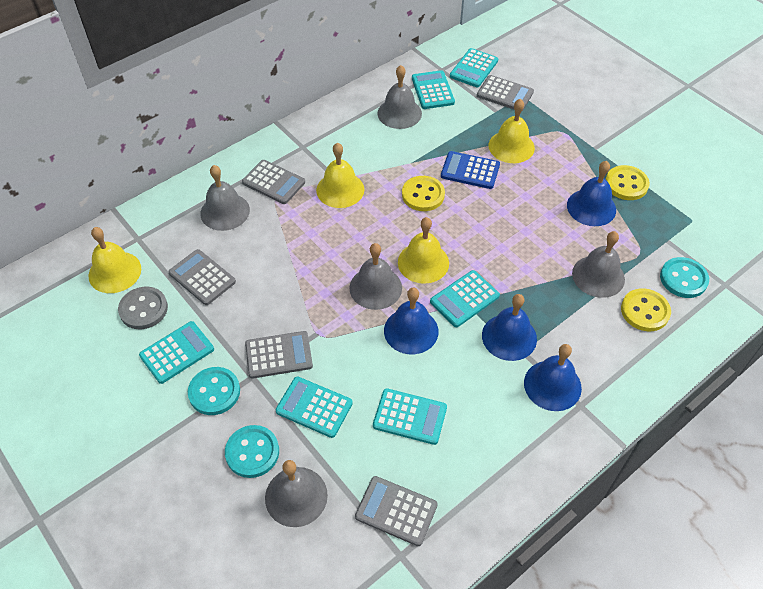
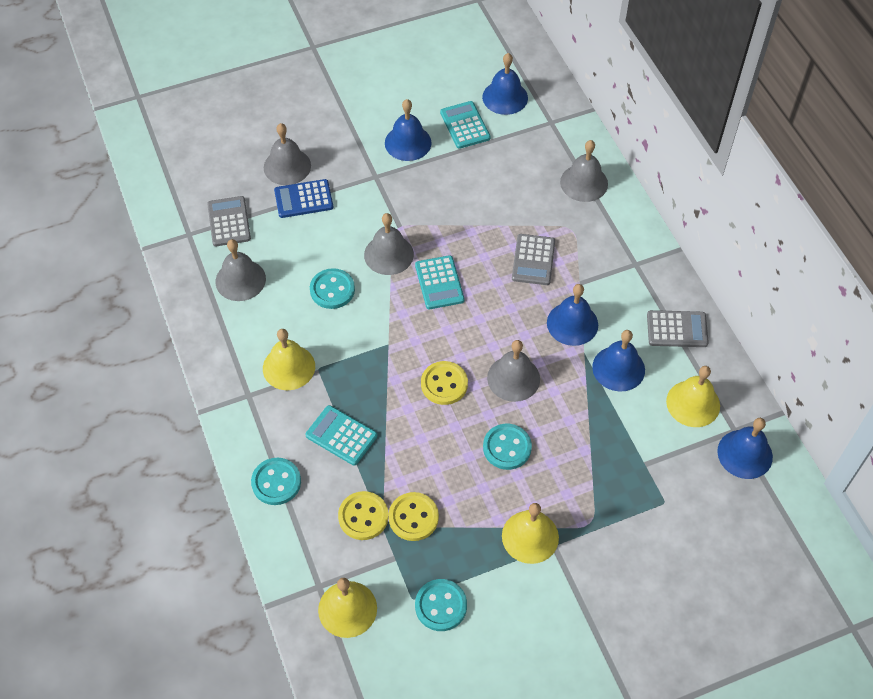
blue bell: 4 -> 5
grey button: 1 -> 0
grey calculator: 5 -> 3
turquoise button: 3 -> 4
turquoise calculator: 6 -> 3

